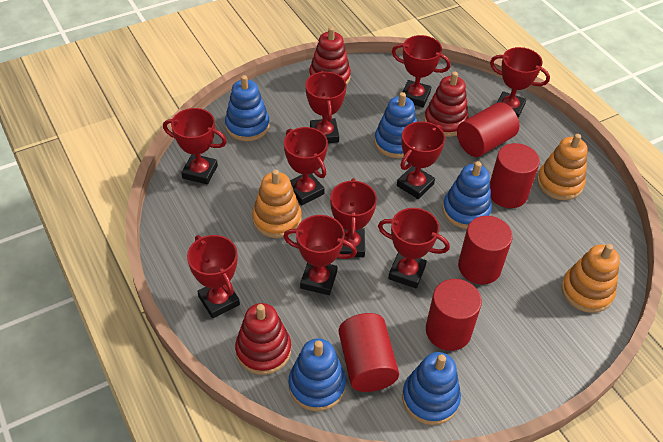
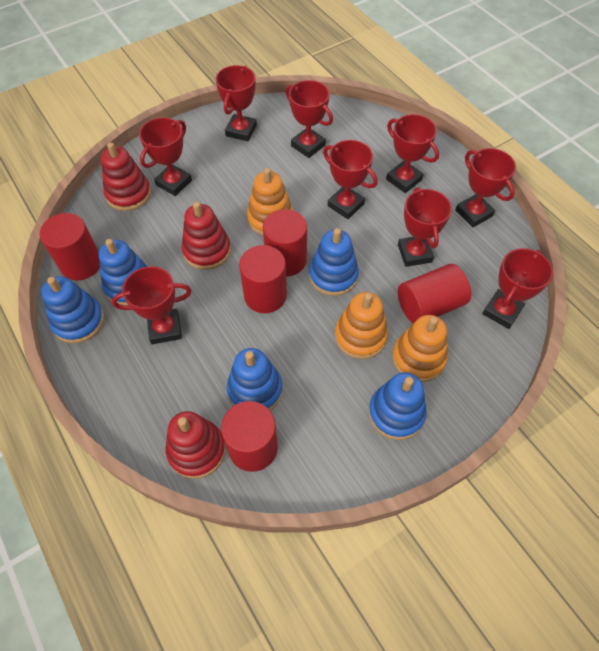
red trophy: 10 -> 9

